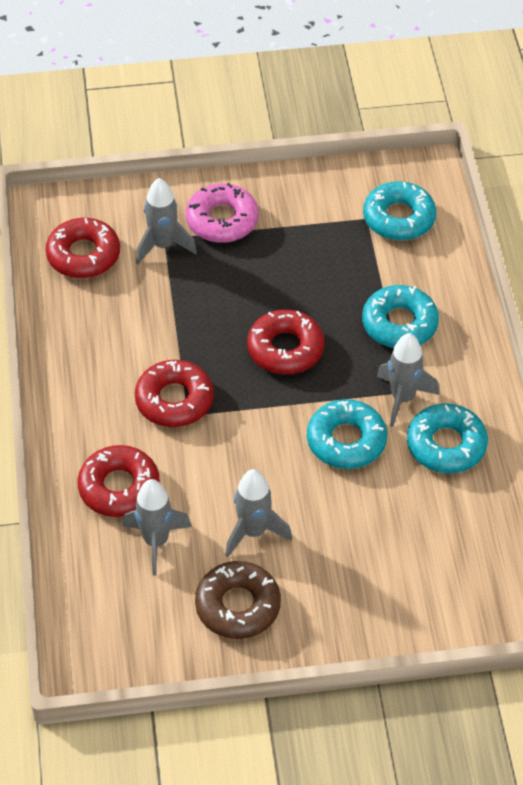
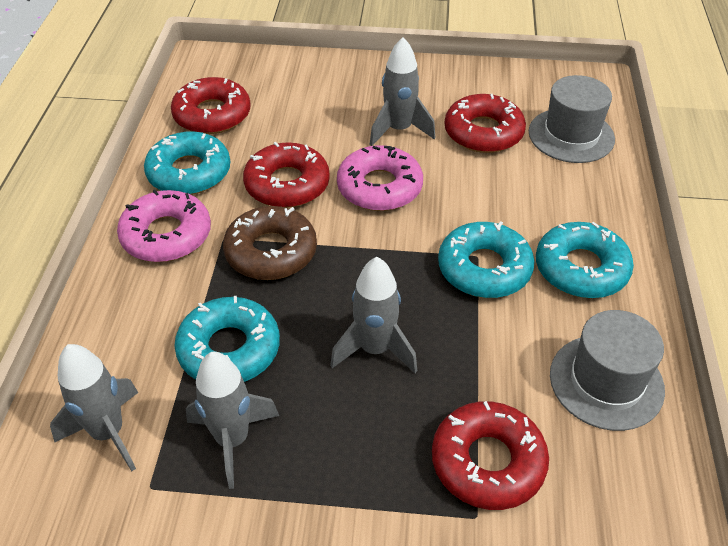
grey hat: 0 -> 2
pink donut: 1 -> 2

